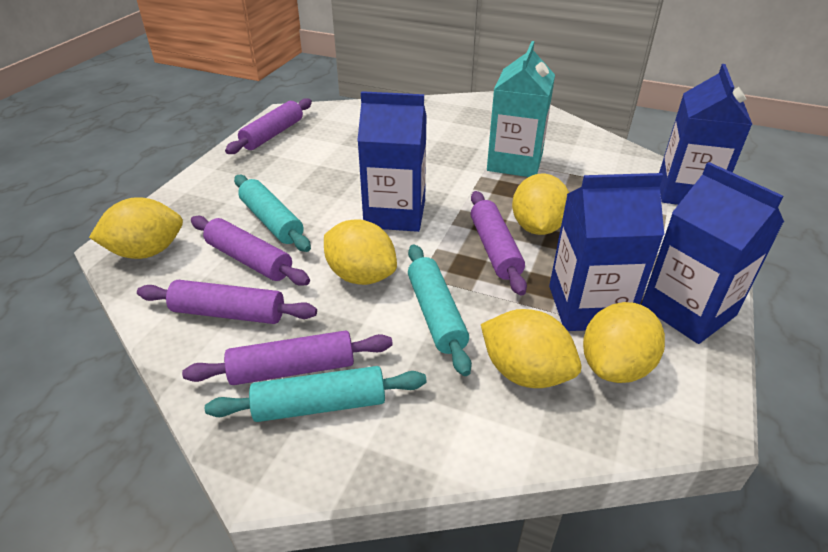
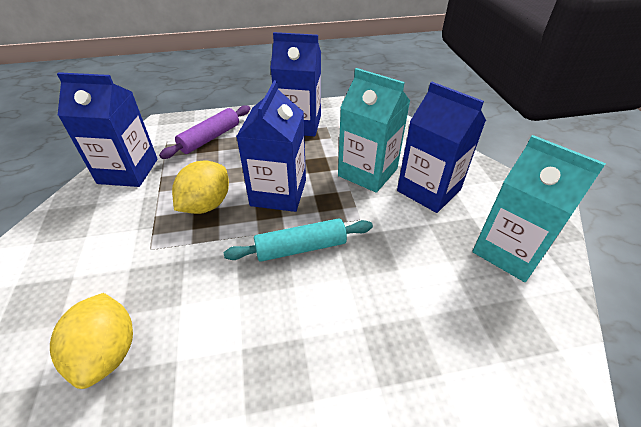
purple rolling pin: 5 -> 1
turquoise carton: 1 -> 2
turquoise rolling pin: 3 -> 1
yellow lemon: 5 -> 2

